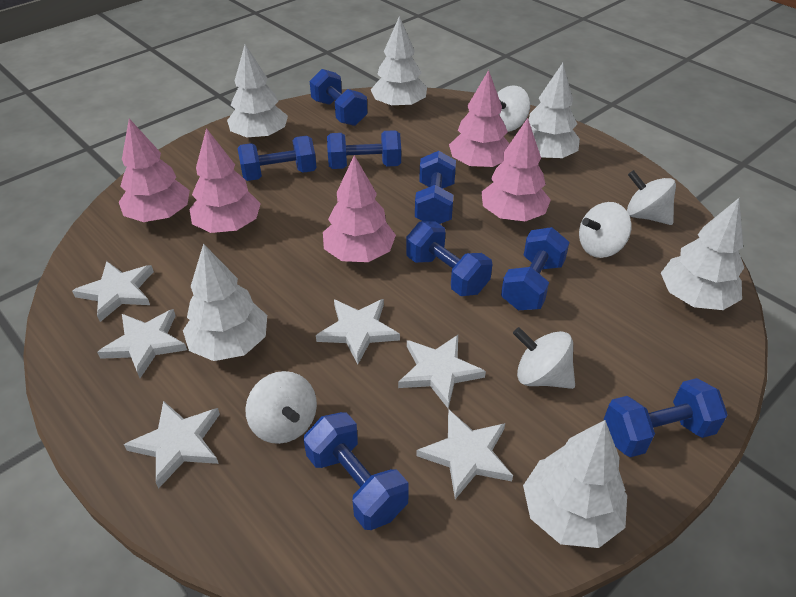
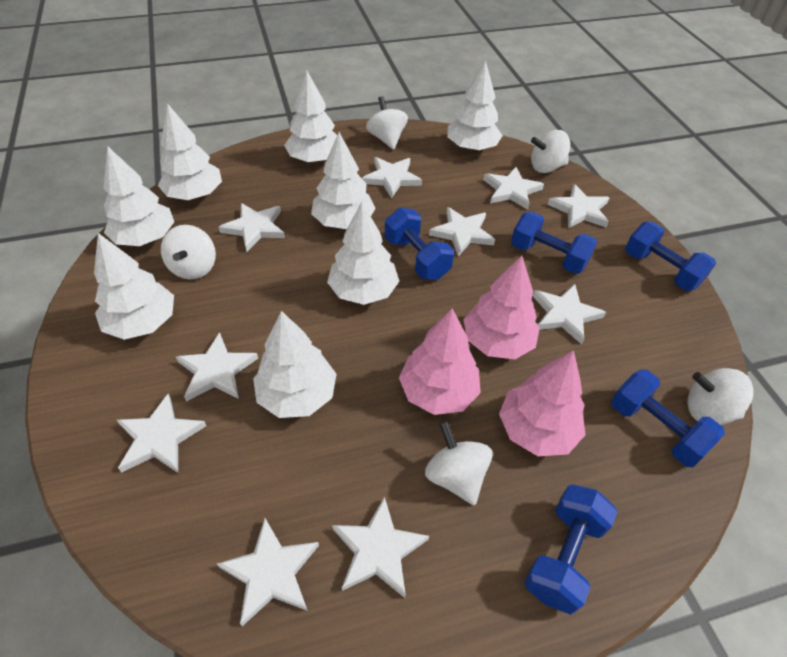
blue dumbbell: 8 -> 5
pink tree: 5 -> 3
white star: 6 -> 10
white tree: 6 -> 8

